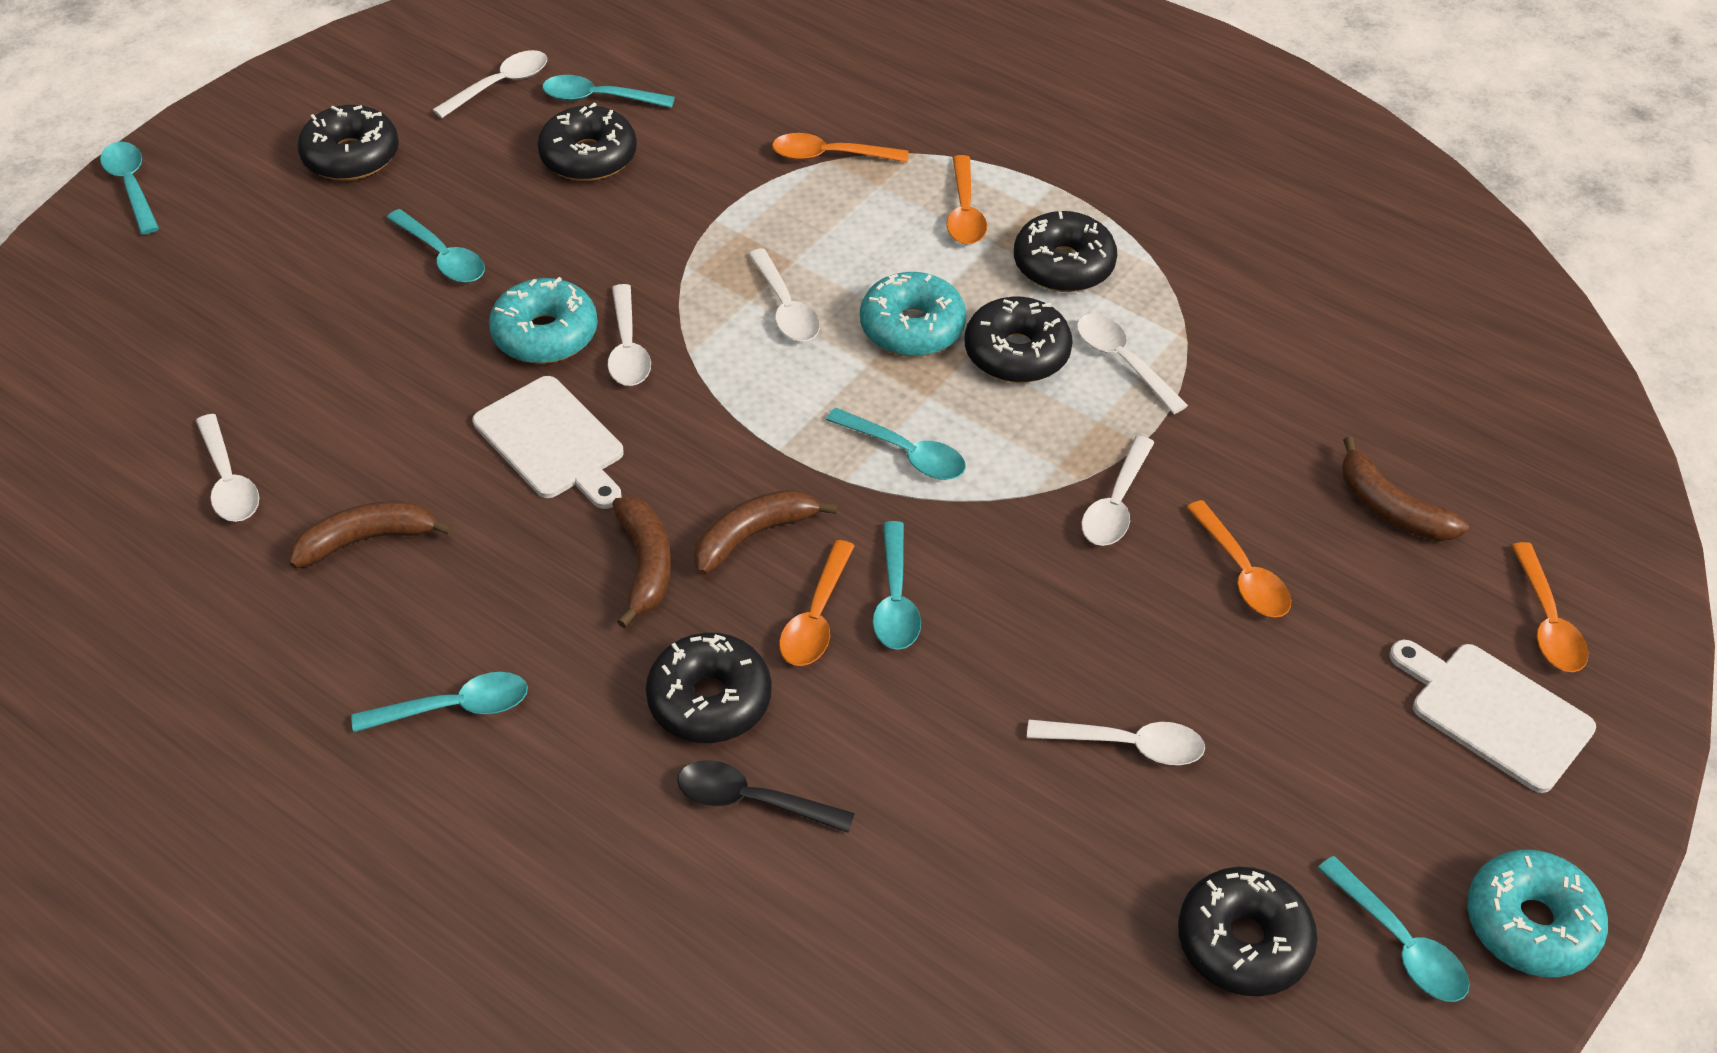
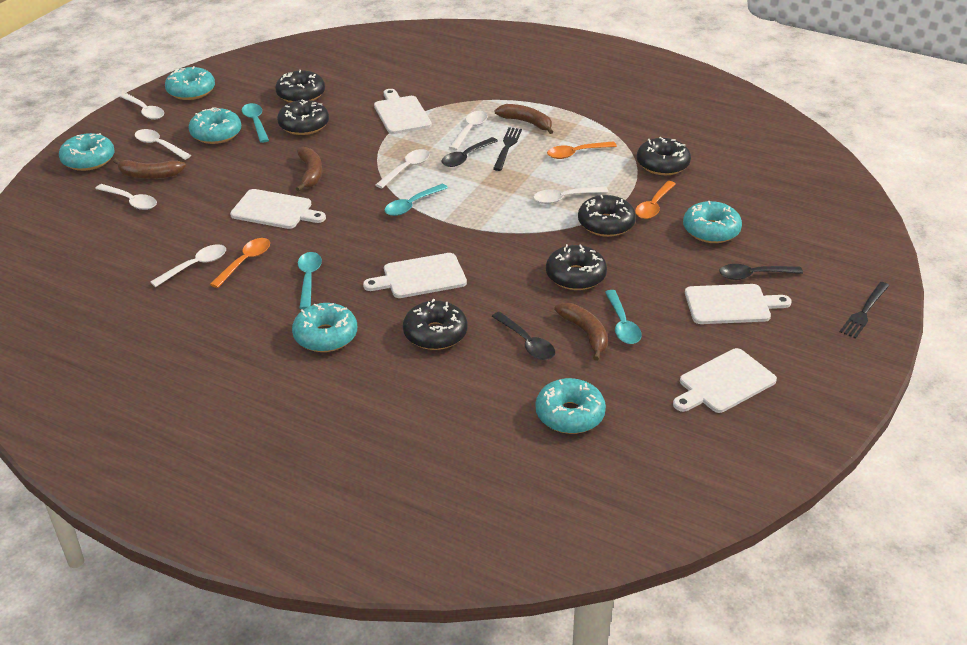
black fork: 0 -> 2
black spoon: 1 -> 3
orange spoon: 5 -> 3
turquoise donut: 3 -> 6
turquoise spoon: 7 -> 4
white cutting board: 2 -> 5

